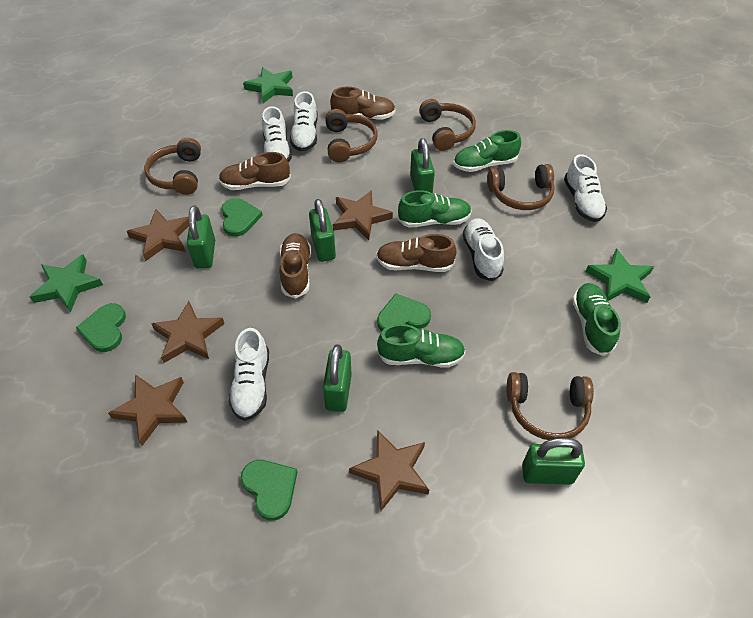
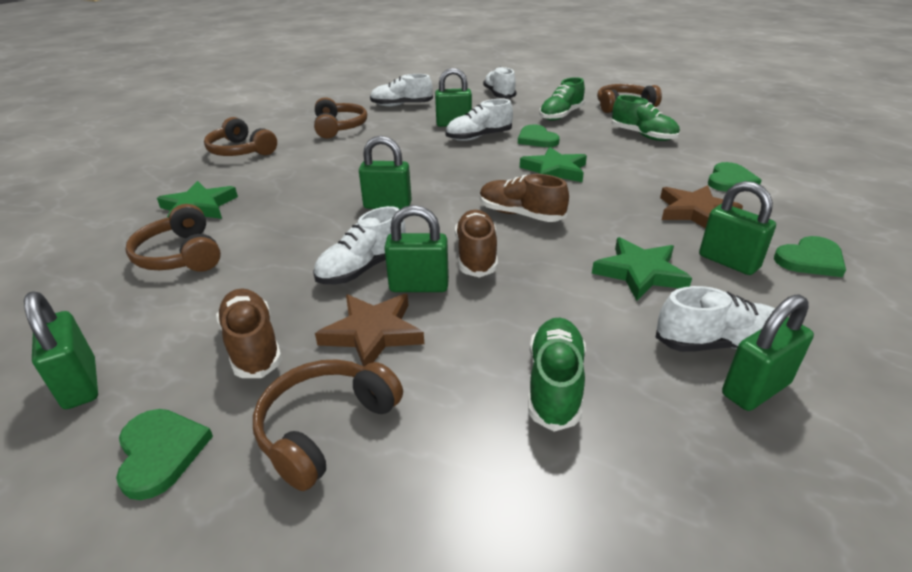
brown shoe: 4 -> 3
brown star: 5 -> 2
green padlock: 5 -> 6
green shoe: 4 -> 3

